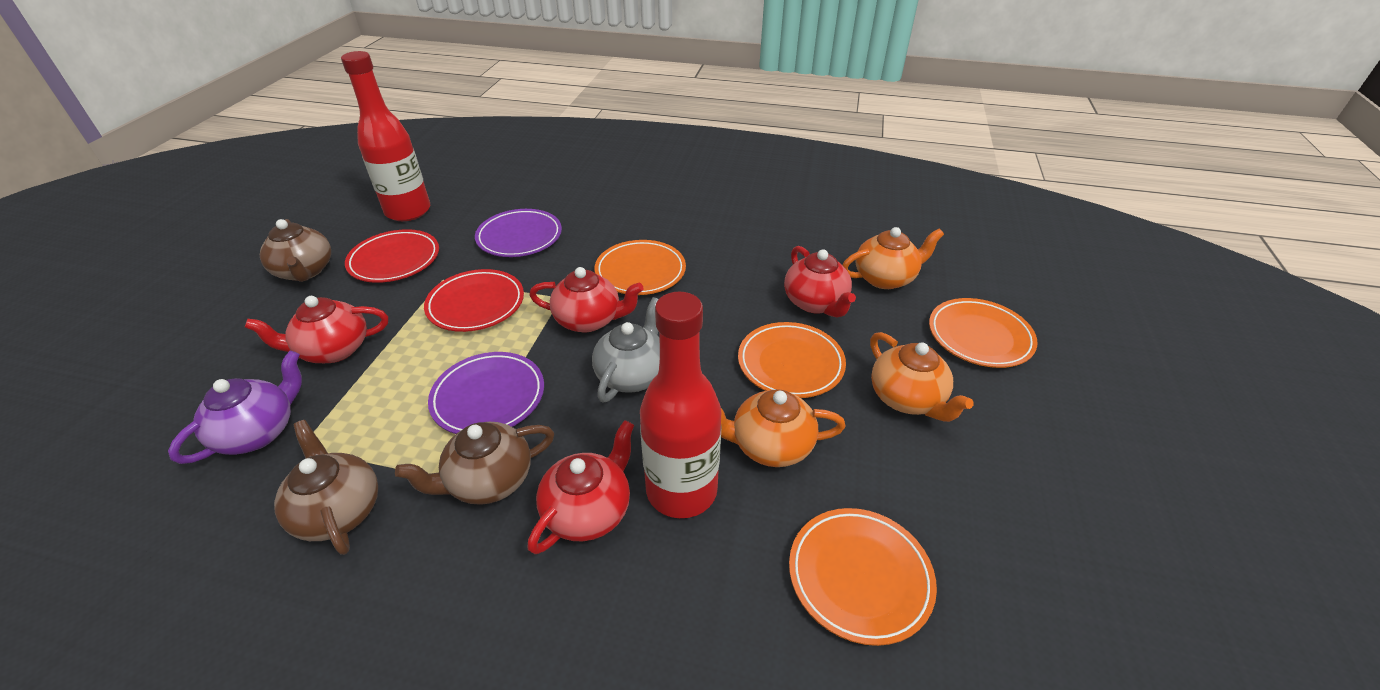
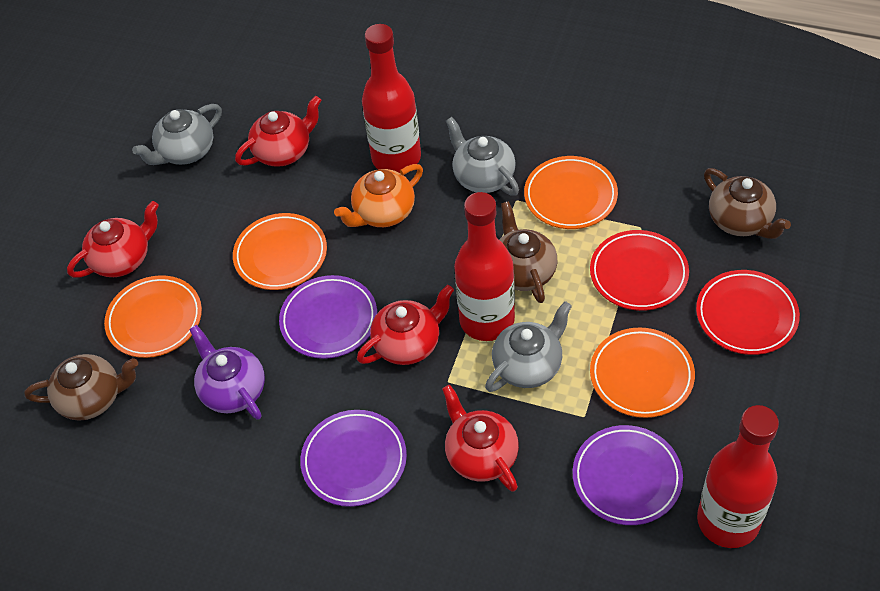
grey teapot: 1 -> 3
orange teapot: 3 -> 1
purple plate: 2 -> 3
red bottle: 2 -> 3

